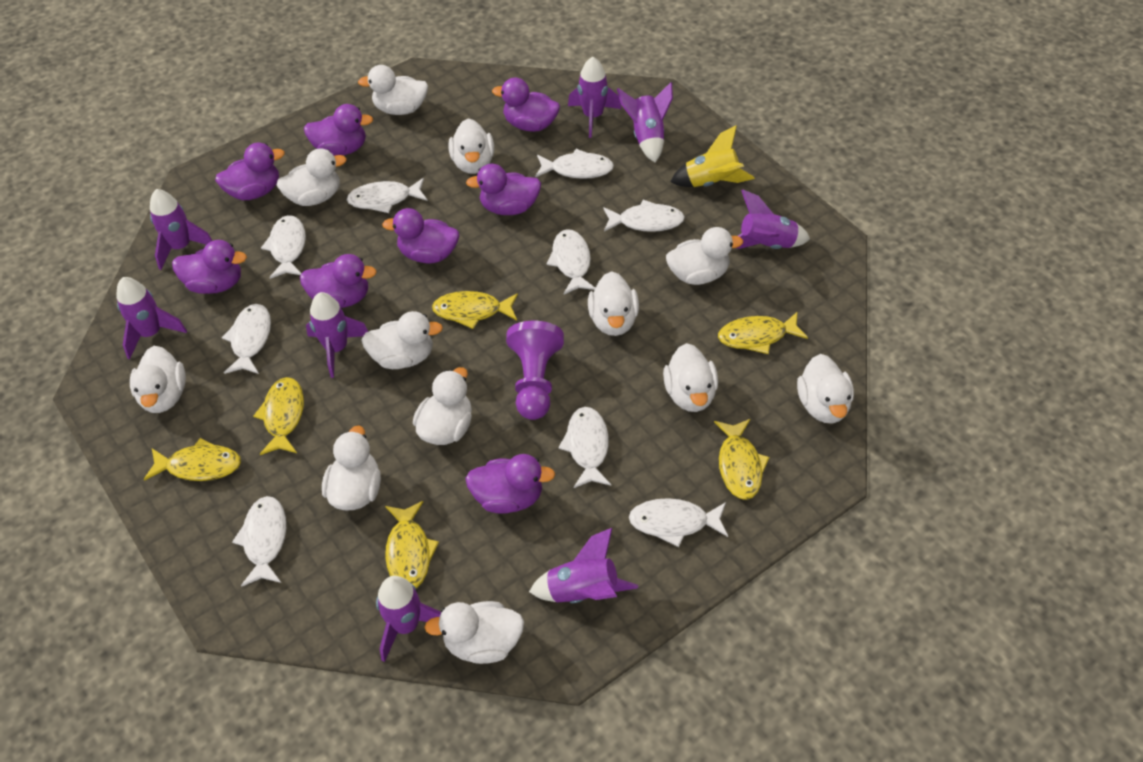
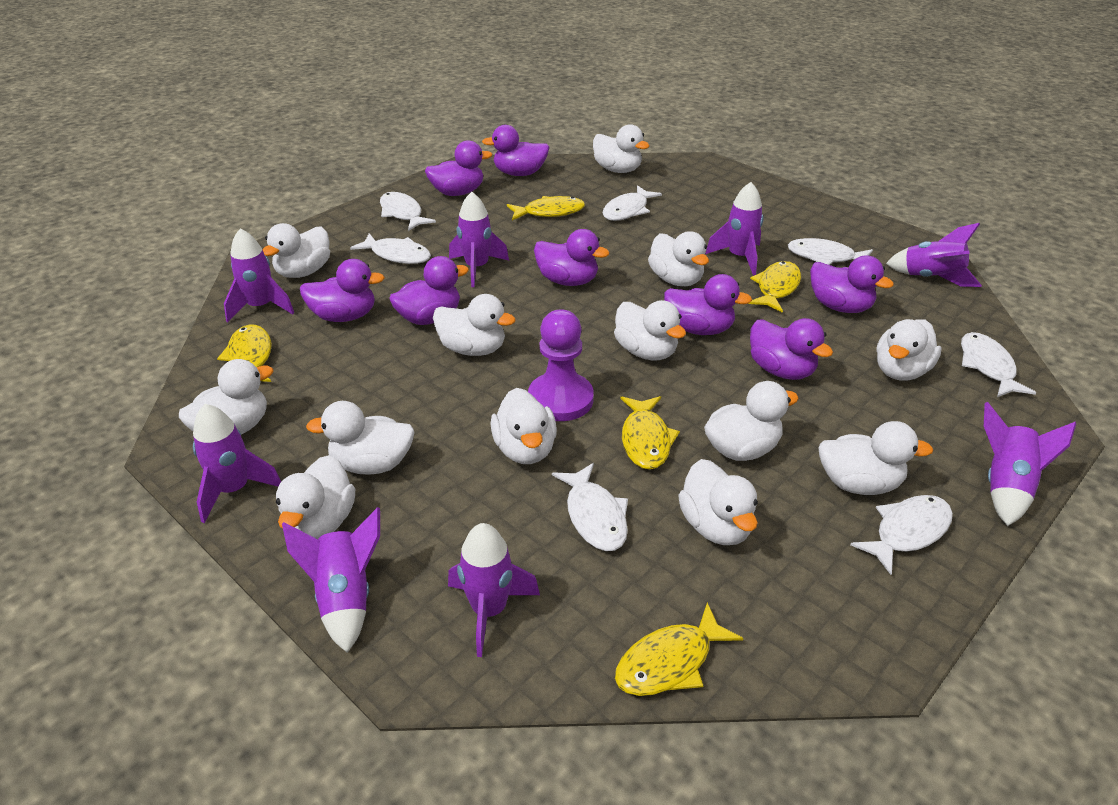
white duck: 12 -> 13
white fish: 9 -> 7
yellow fish: 6 -> 5
yellow rocket: 1 -> 0

